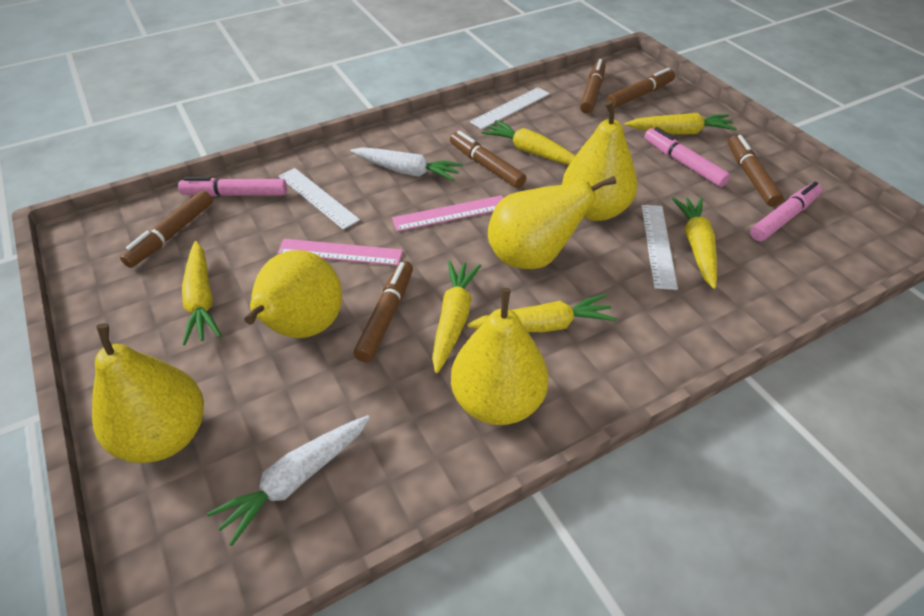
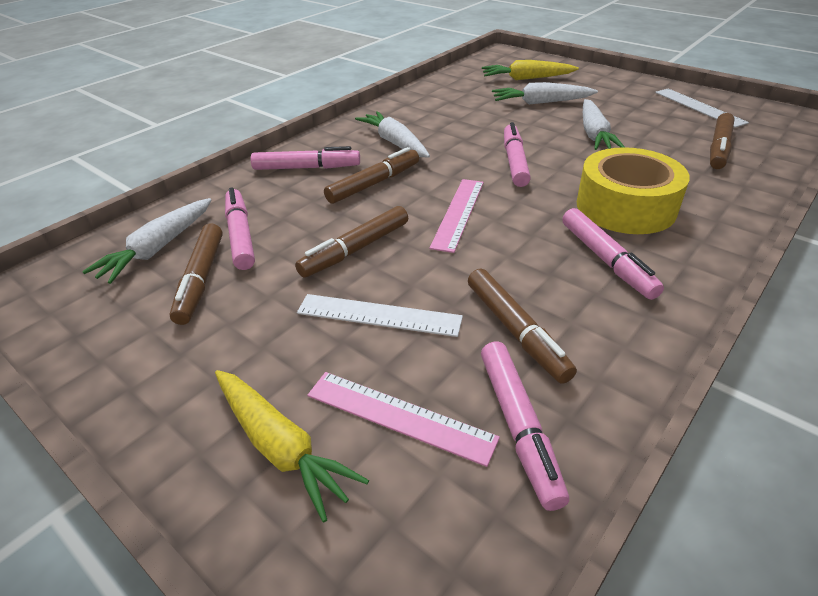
brown marker: 6 -> 5
pink marker: 3 -> 5
white carrot: 2 -> 4
white ruler: 3 -> 2
yellow carrot: 6 -> 2
yellow pear: 5 -> 0
yellow tape: 0 -> 1

